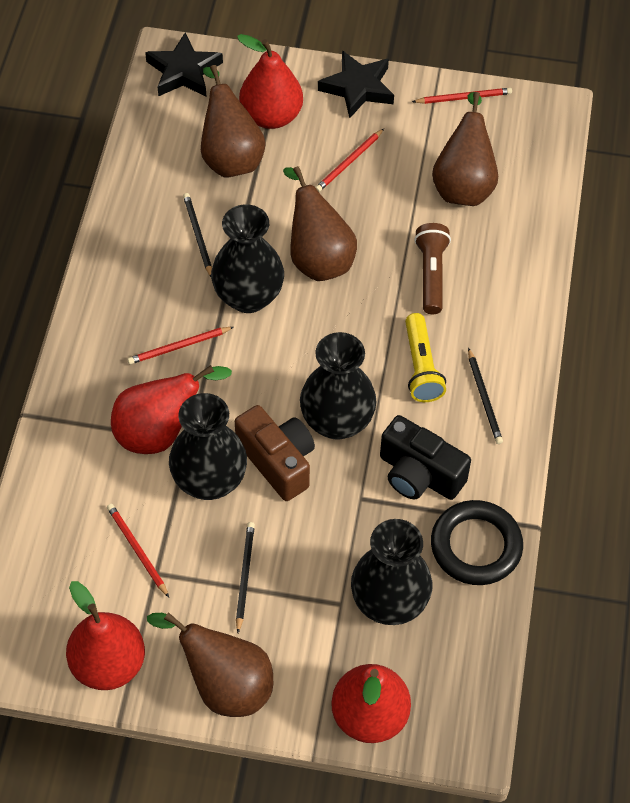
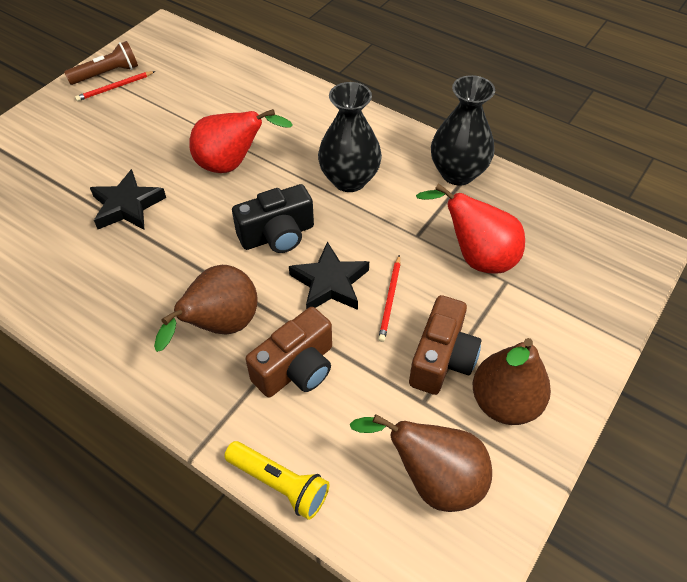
black pencil: 3 -> 0
black ring: 1 -> 0
black vase: 4 -> 2
brown camera: 1 -> 2
brown pear: 4 -> 3
red pear: 4 -> 2
red pencil: 4 -> 2

